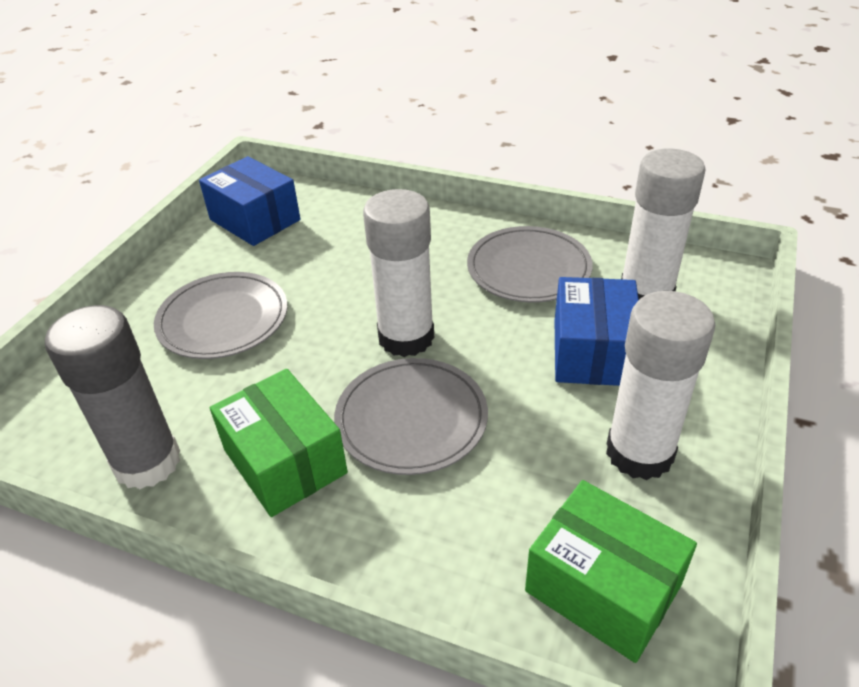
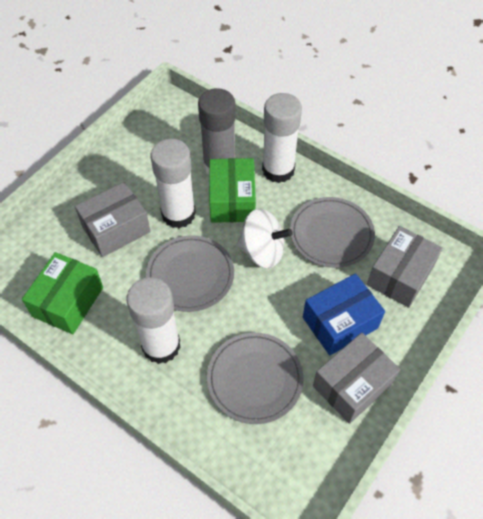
blue box: 2 -> 1
grey box: 0 -> 3
white spinning top: 0 -> 1

